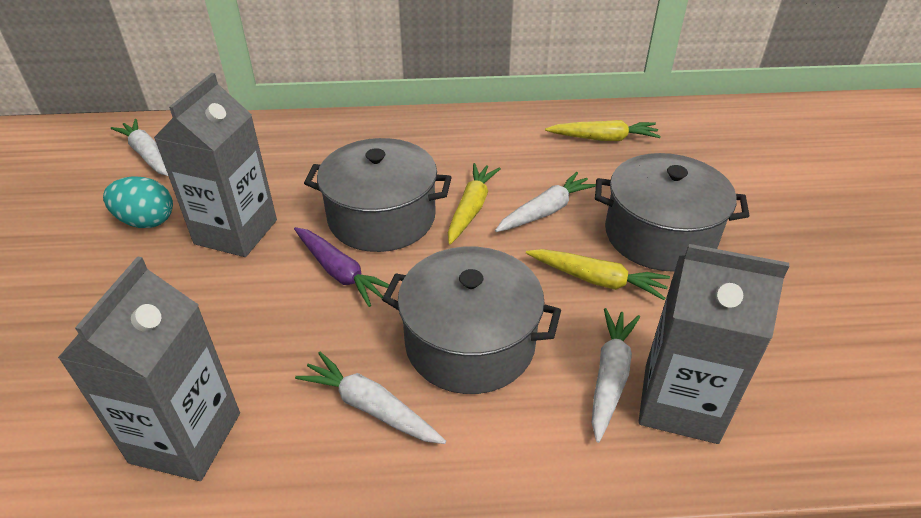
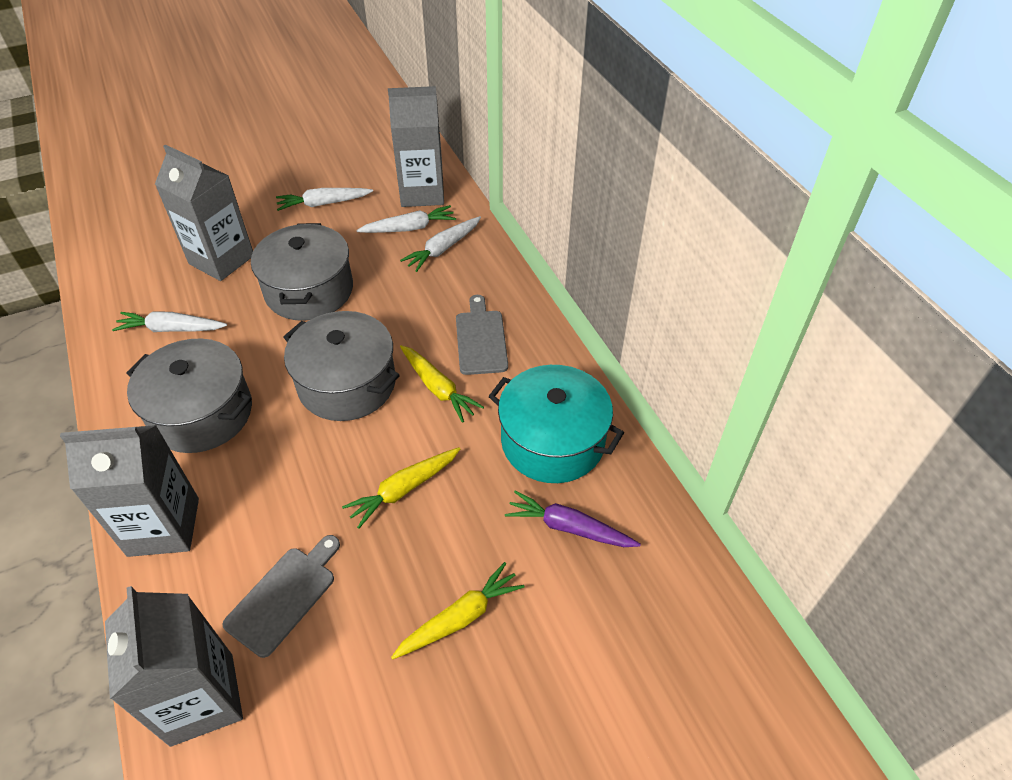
grey carton: 3 -> 4
grey cutting board: 0 -> 2
turquoise egg: 1 -> 0
turquoise pot: 0 -> 1

